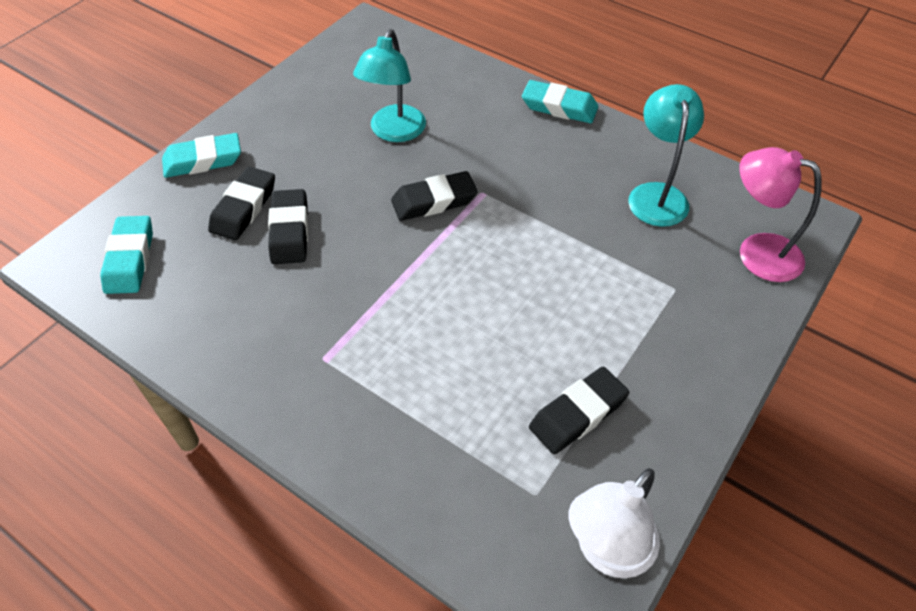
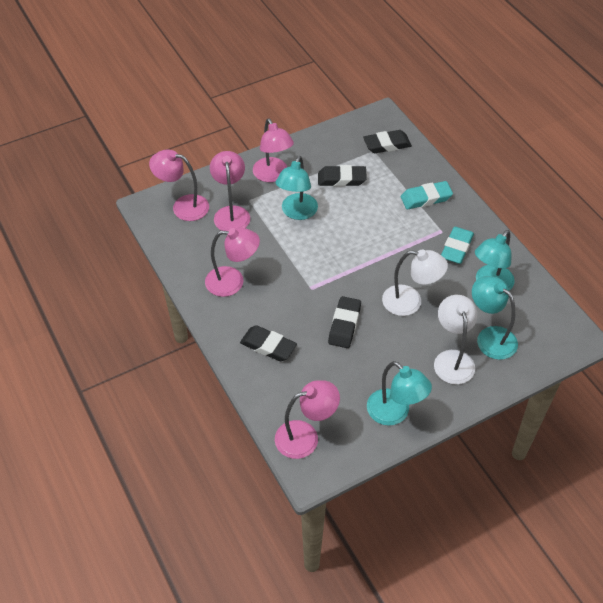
pink lamp: 1 -> 5
turquoise eraser: 3 -> 2
turquoise lamp: 2 -> 4
white lamp: 1 -> 2

